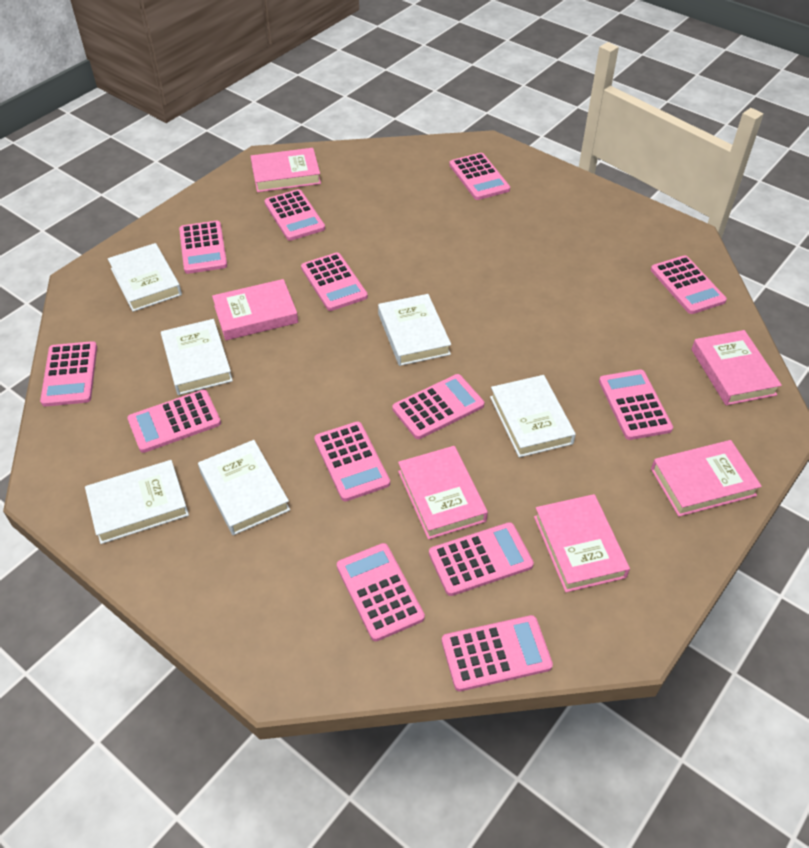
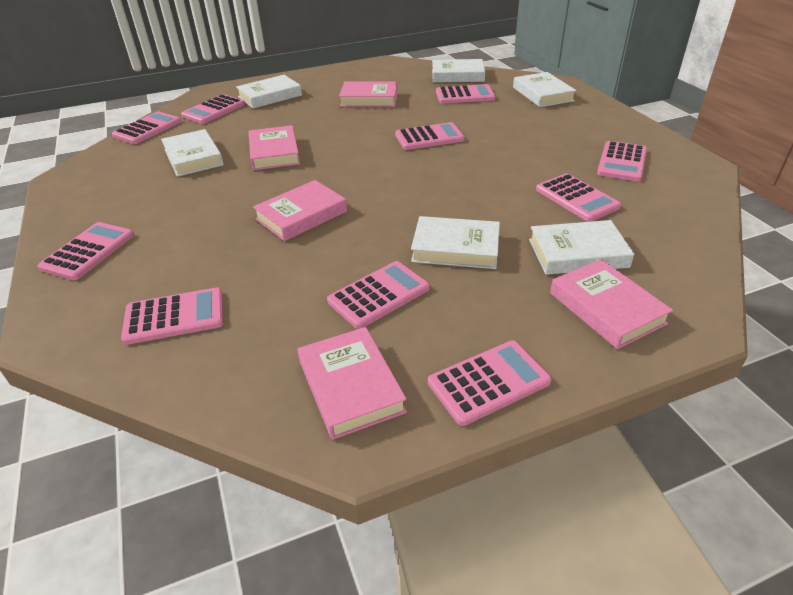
pink book: 6 -> 5
pink calculator: 13 -> 10

